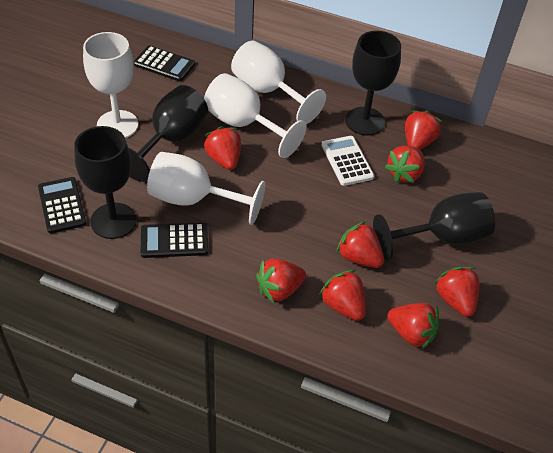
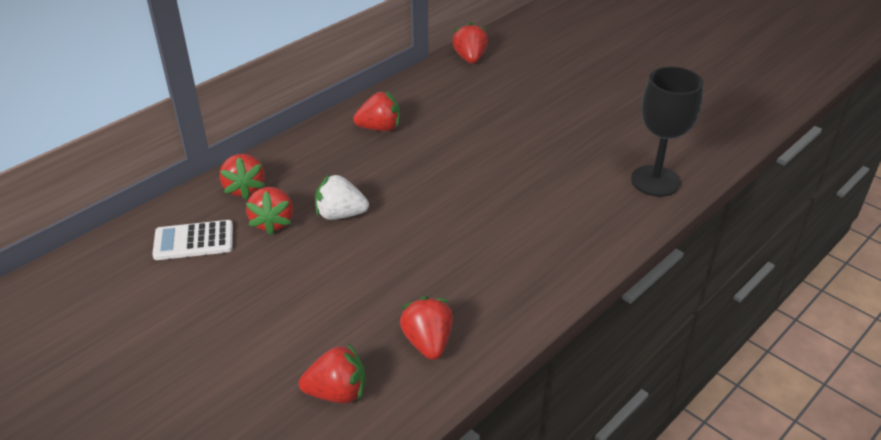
black calculator: 3 -> 0
black goblet: 4 -> 1
red strawberry: 8 -> 6
white goblet: 4 -> 0
white strawberry: 0 -> 1

